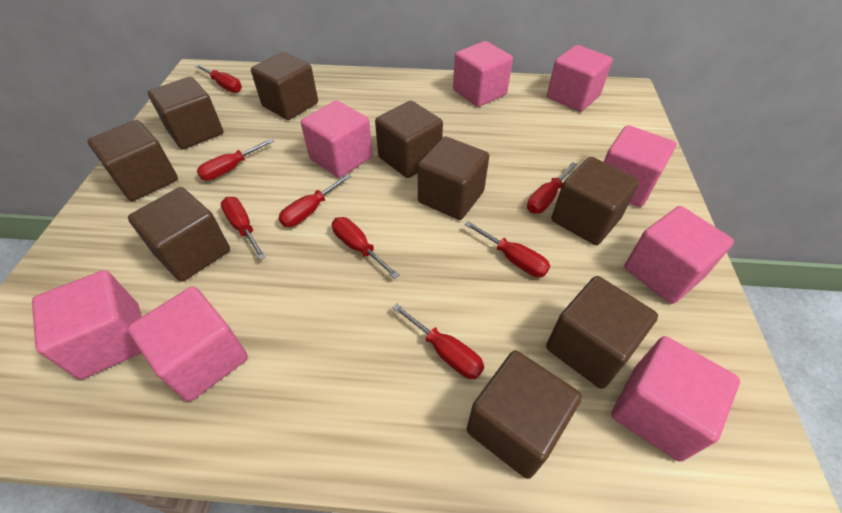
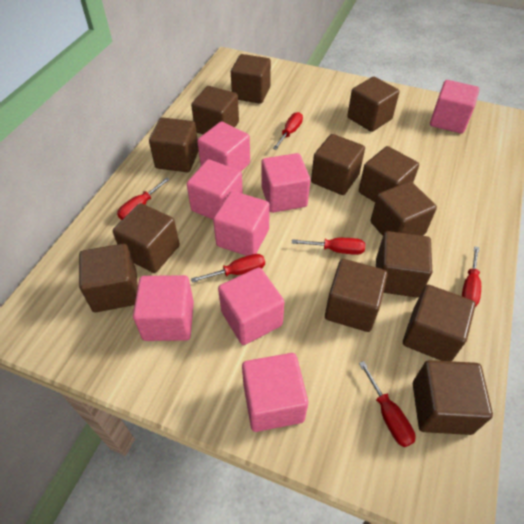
brown cube: 9 -> 13
red screwdriver: 8 -> 6

